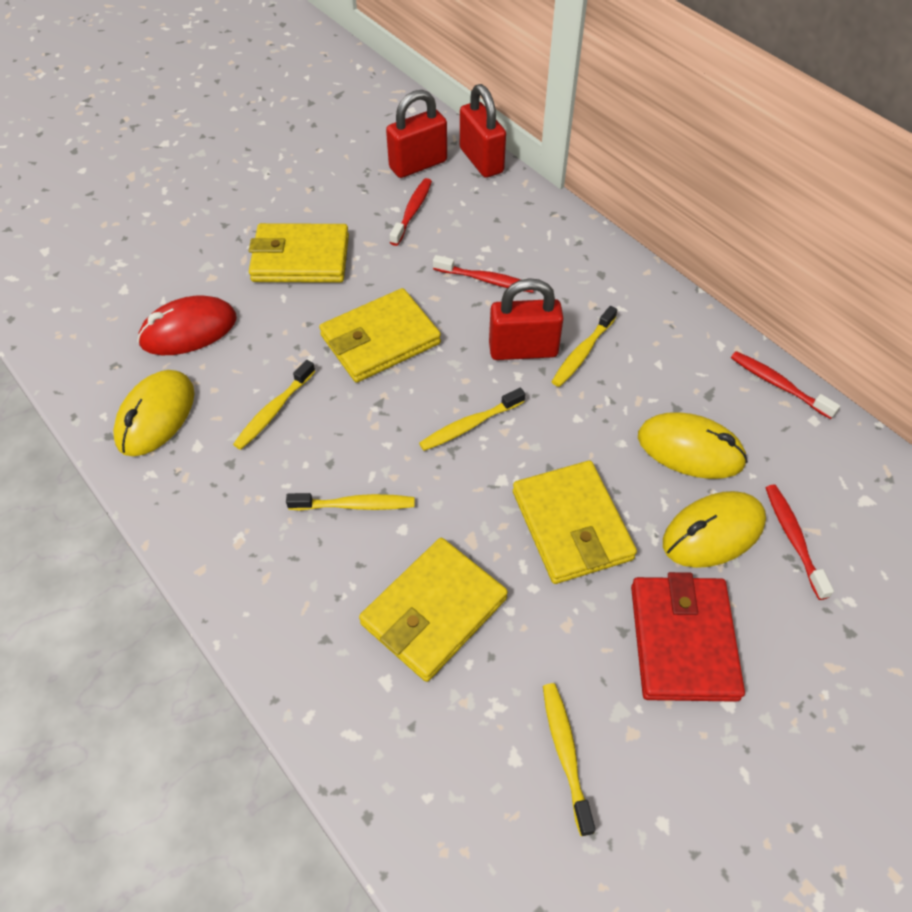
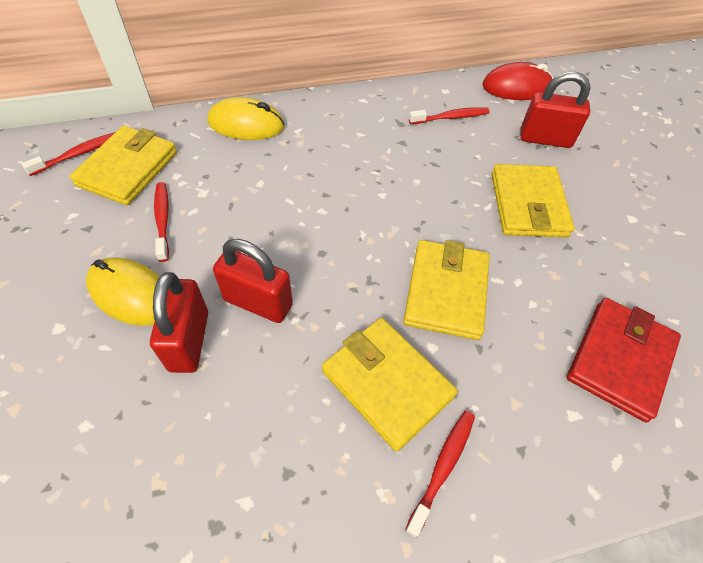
yellow mouse: 3 -> 2
yellow toothbrush: 5 -> 0

